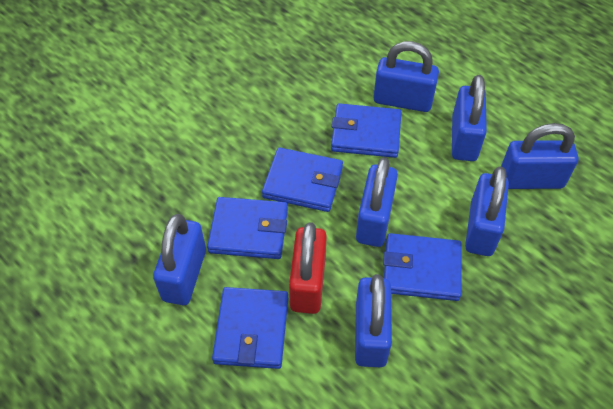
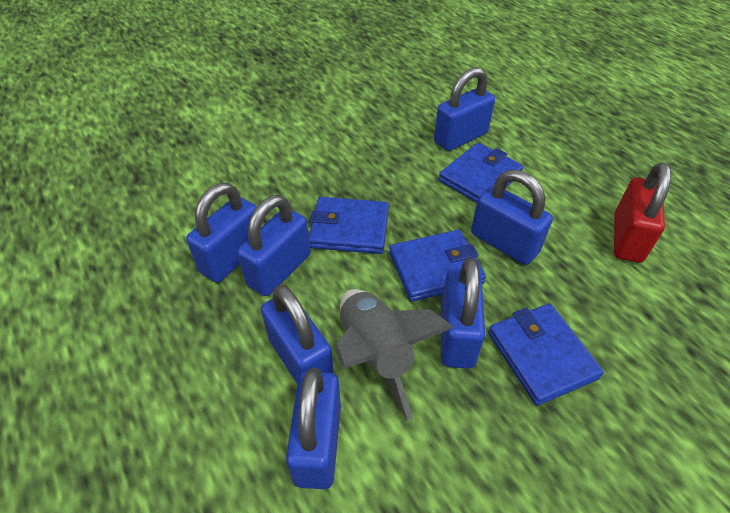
blue wallet: 5 -> 4
grey rocket: 0 -> 1

